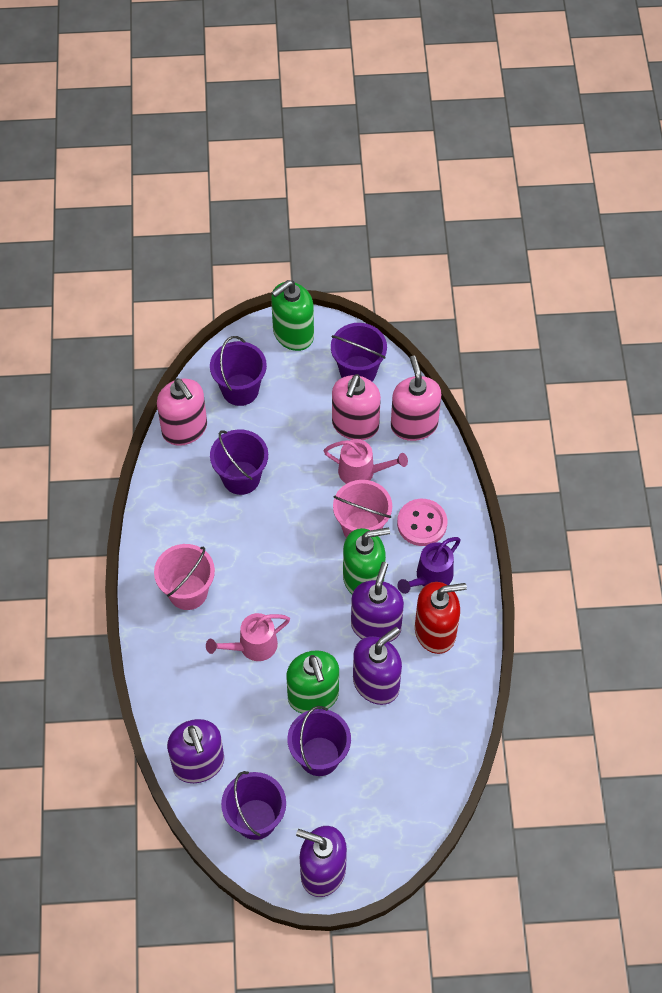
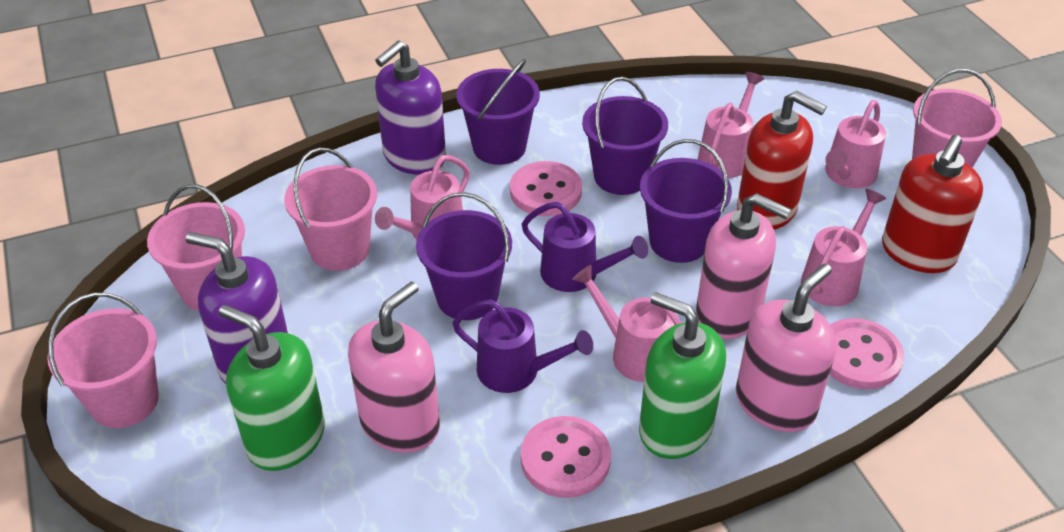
green soap dispenser: 3 -> 2
pink bucket: 2 -> 4
pink button: 1 -> 3
pink watering can: 2 -> 5
purple bucket: 5 -> 4
purple soap dispenser: 4 -> 2
purple watering can: 1 -> 2
red soap dispenser: 1 -> 2

